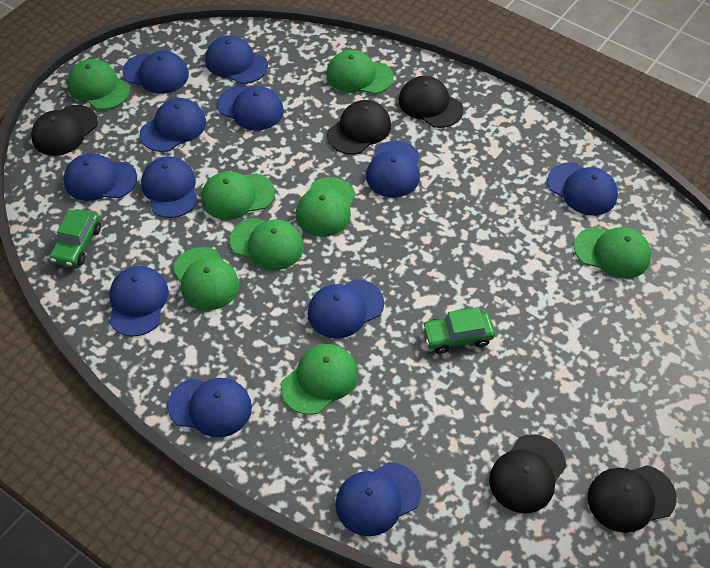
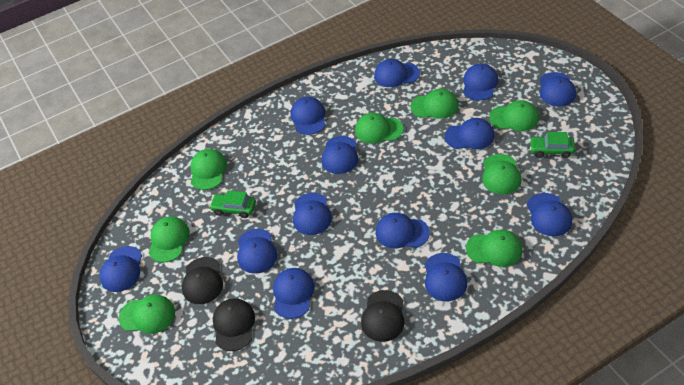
black cap: 5 -> 3
blue cap: 12 -> 13

